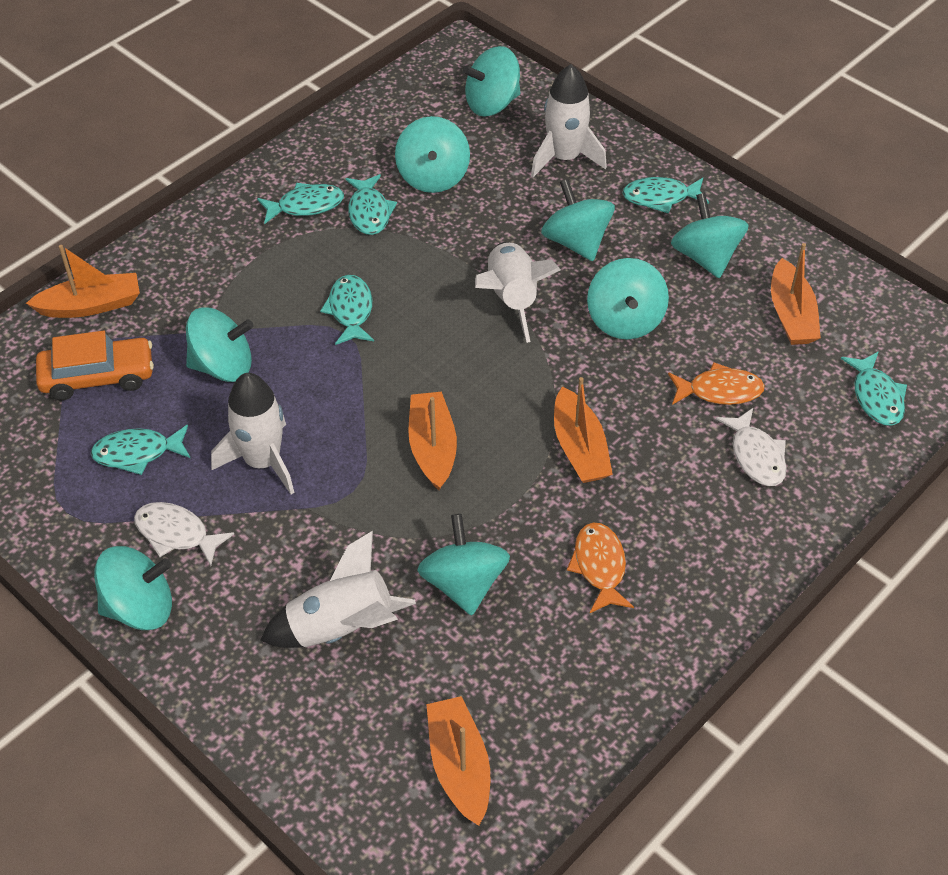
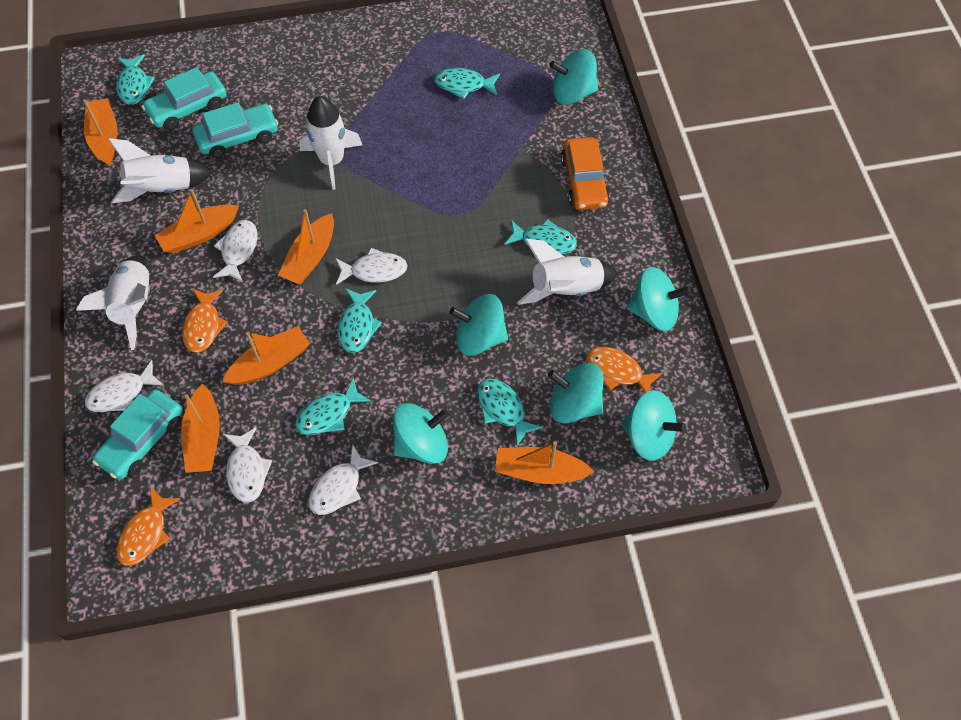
orange boat: 5 -> 6
orange fish: 2 -> 3
turquoise car: 0 -> 3
turquoise spinning top: 8 -> 6
white fish: 2 -> 5

